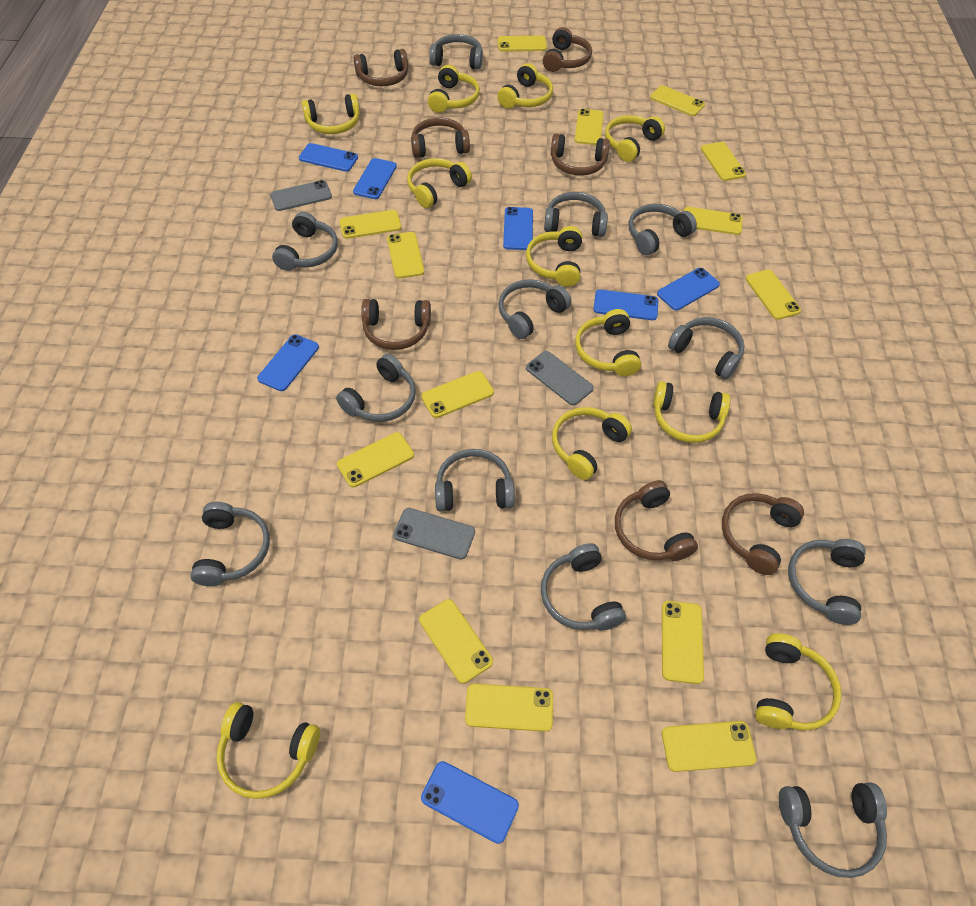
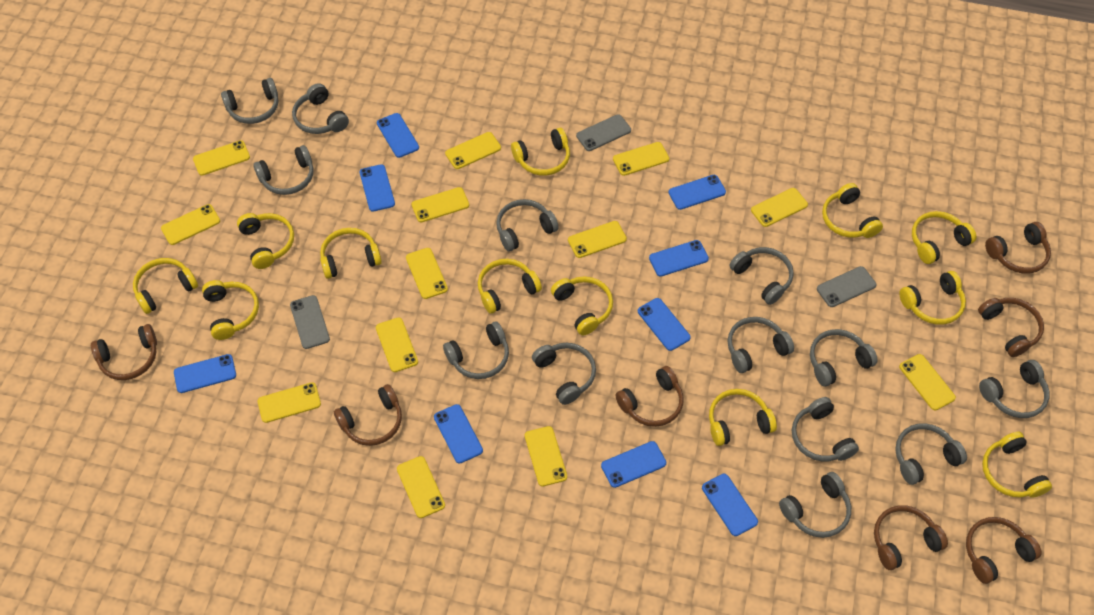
blue phone: 7 -> 9
grey headphones: 12 -> 13
yellow headphones: 11 -> 12
yellow phone: 14 -> 13

